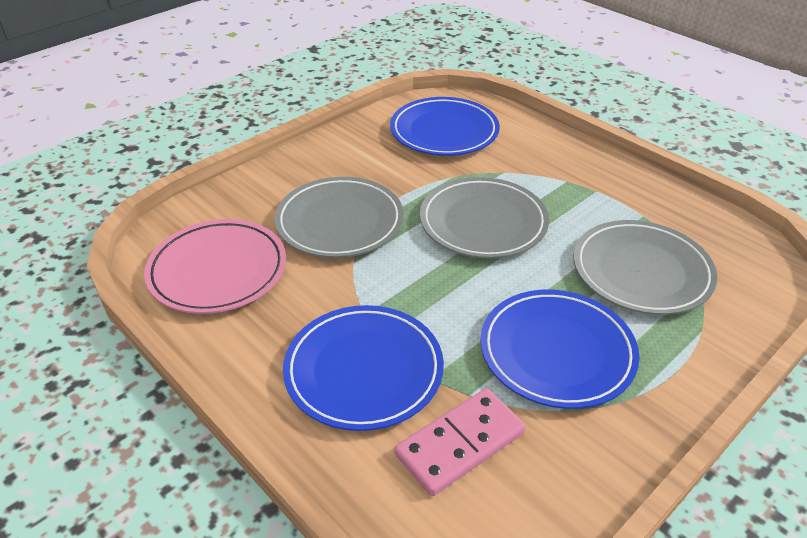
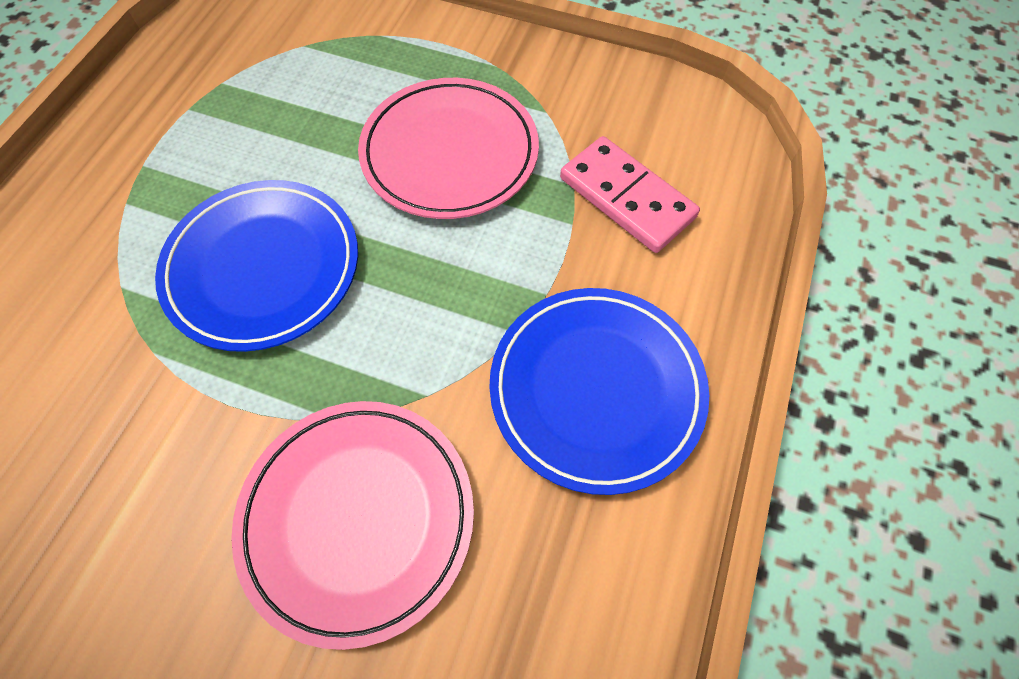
blue plate: 3 -> 2
grey plate: 3 -> 0
pink plate: 1 -> 2

